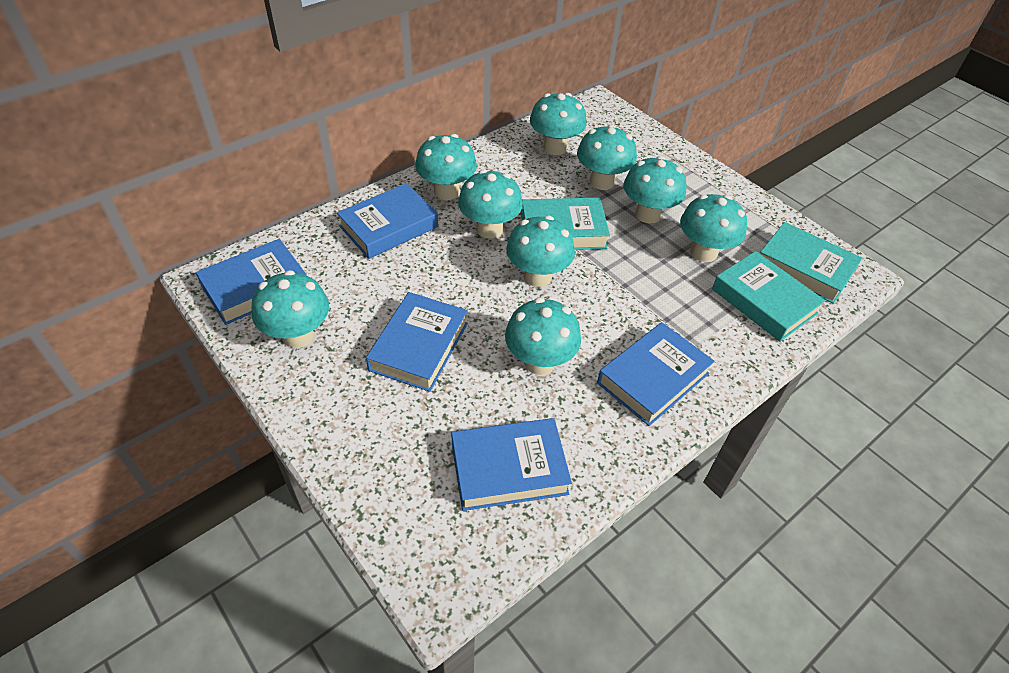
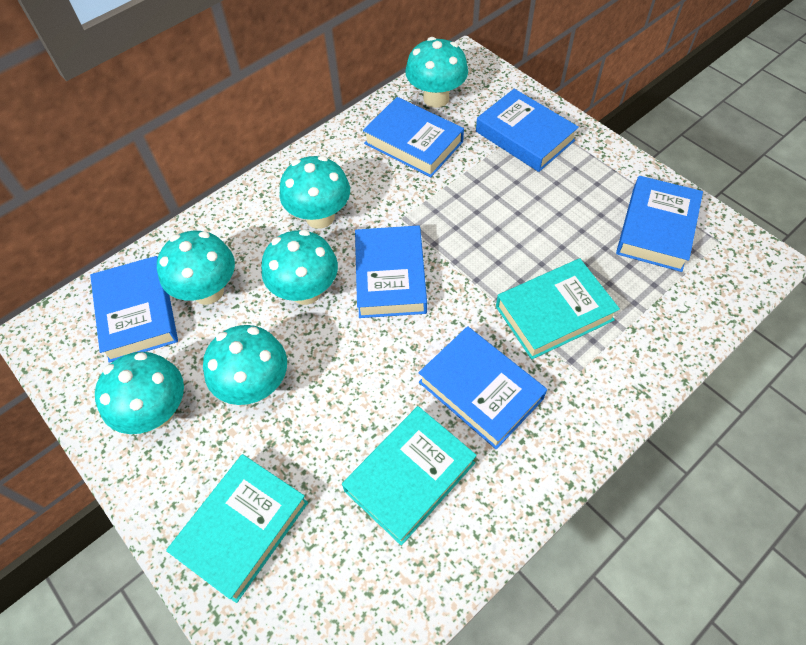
blue book: 5 -> 6
turquoise mushroom: 9 -> 6

